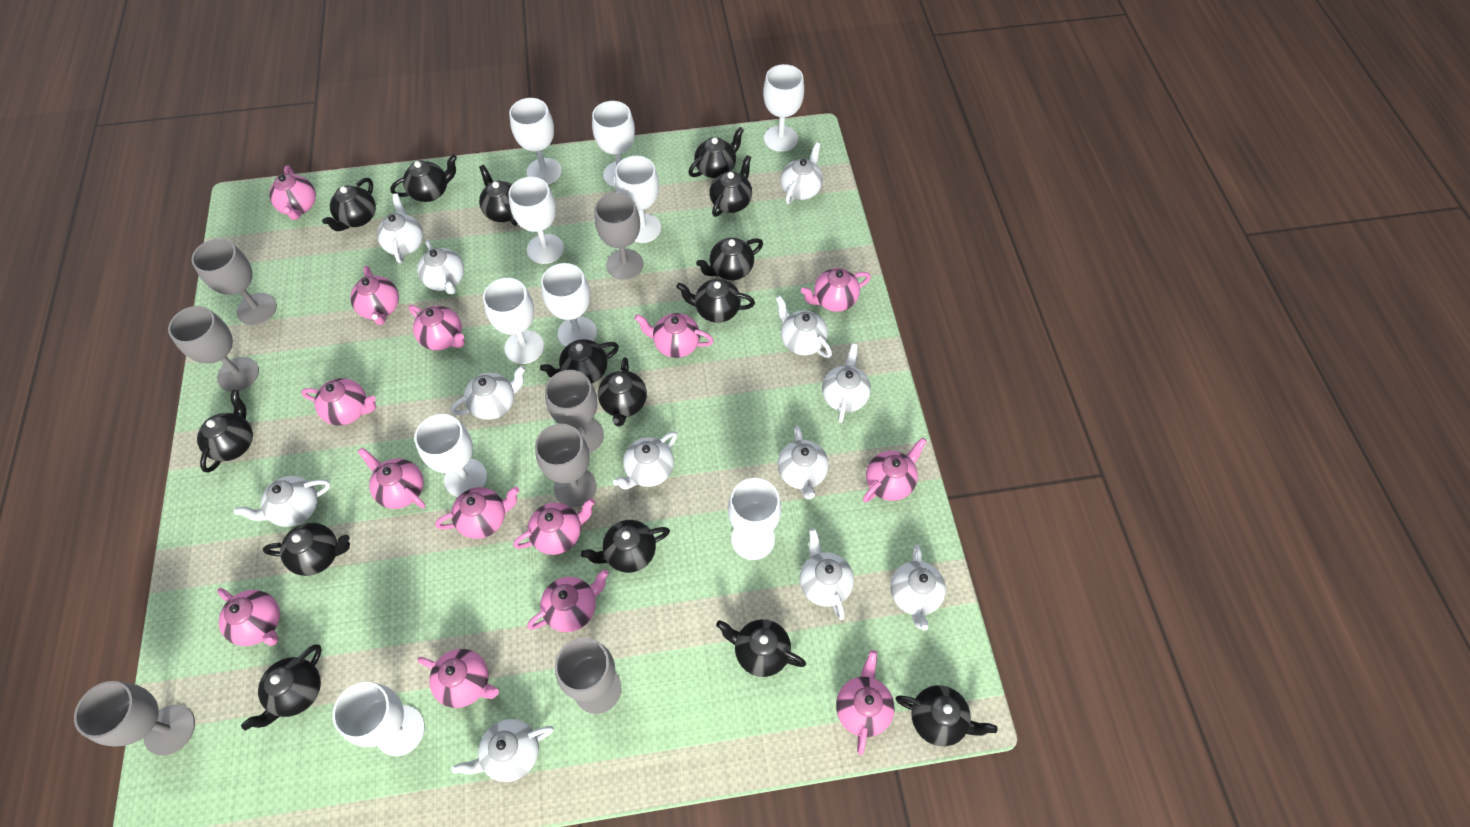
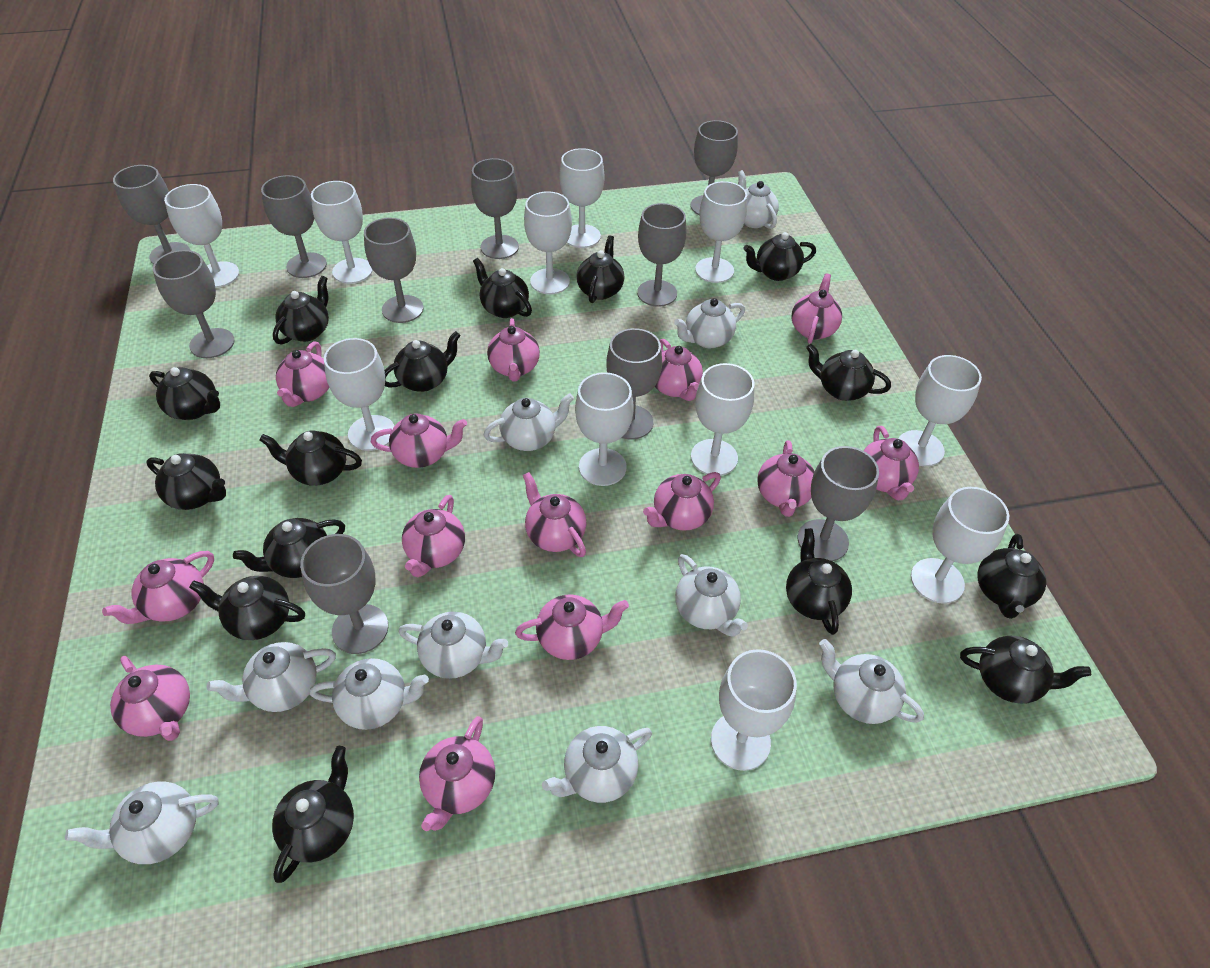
grey goblet: 7 -> 10
white goblet: 10 -> 11
white teapot: 12 -> 10

